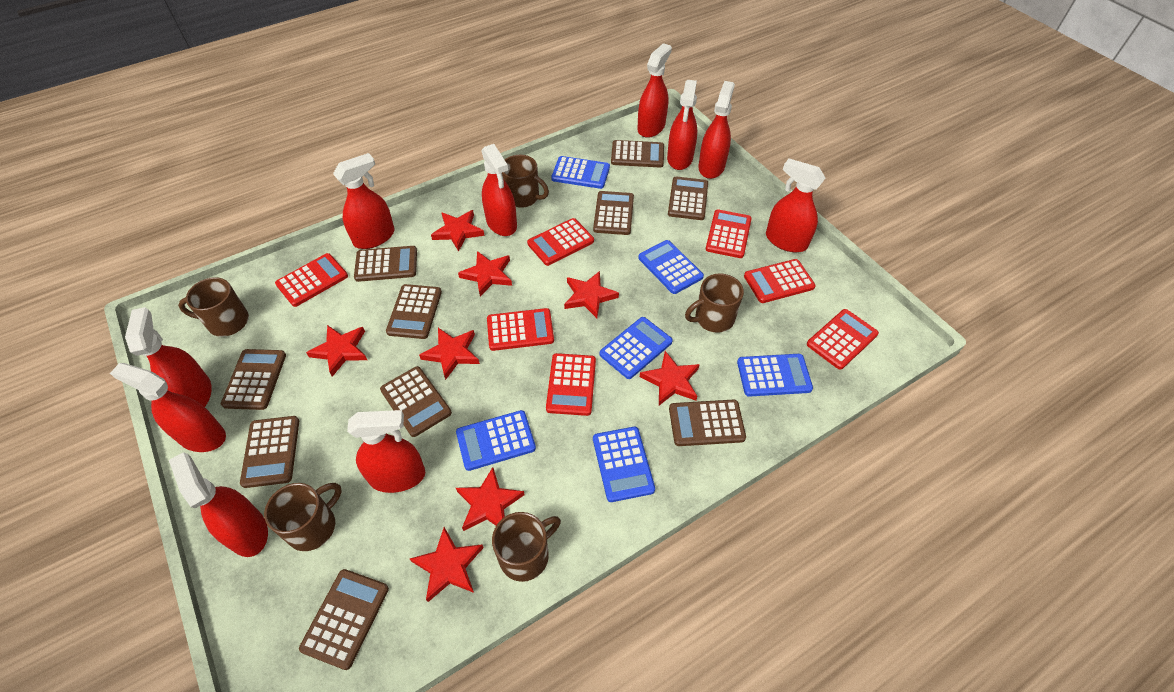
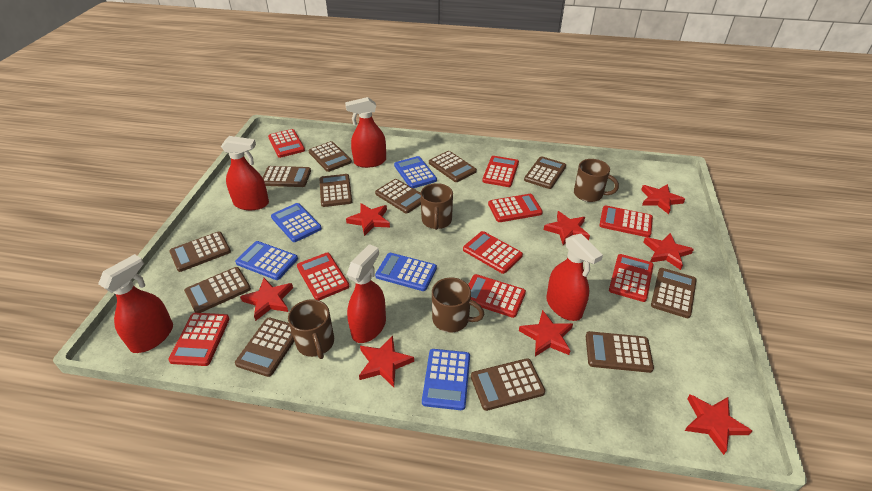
blue calculator: 6 -> 5
brown calculator: 10 -> 12
brown mug: 5 -> 4
red calculator: 7 -> 9
red spray bottle: 10 -> 5

